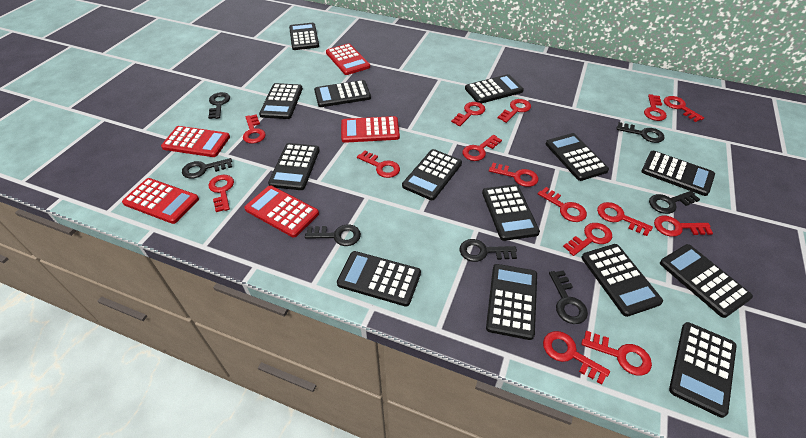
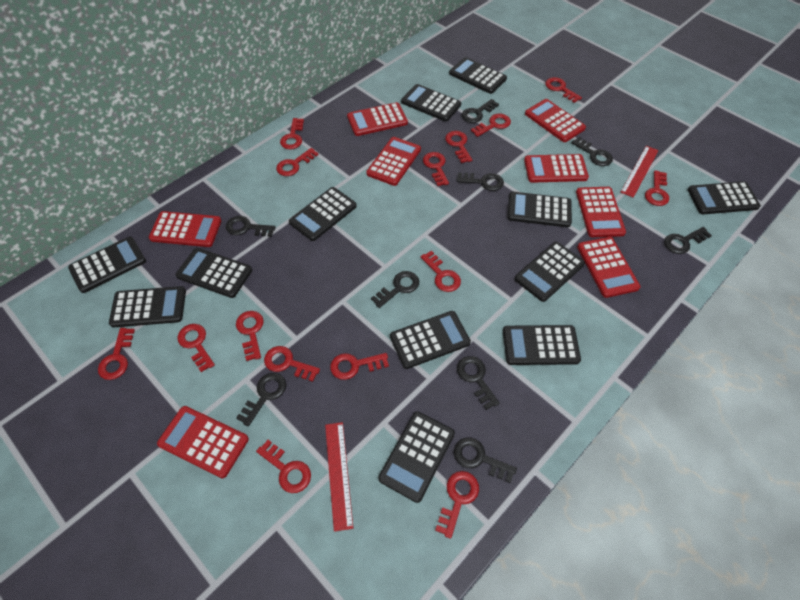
black calculator: 14 -> 12
black key: 7 -> 9
red calculator: 5 -> 8
red ruler: 0 -> 2

